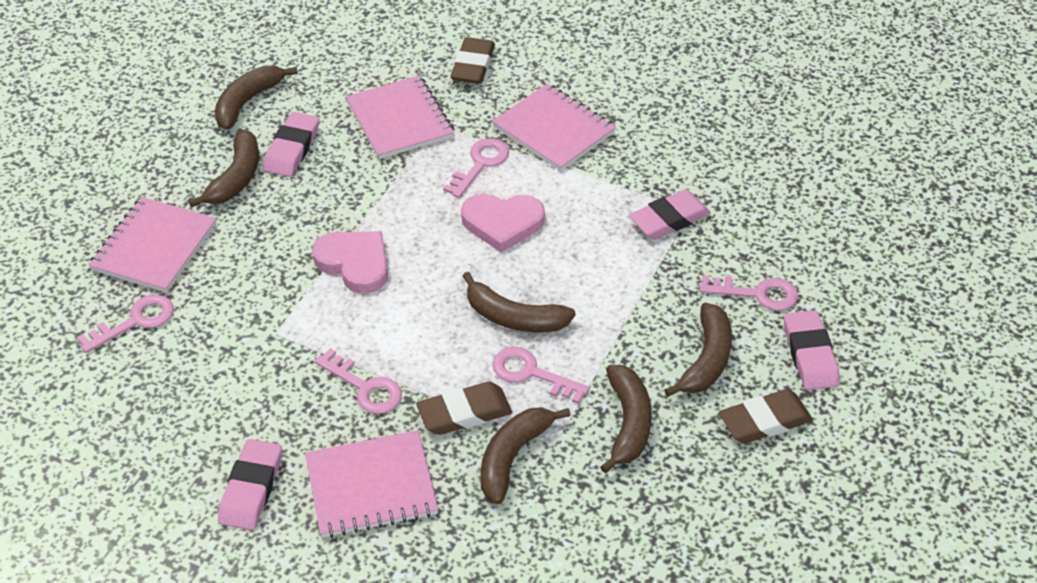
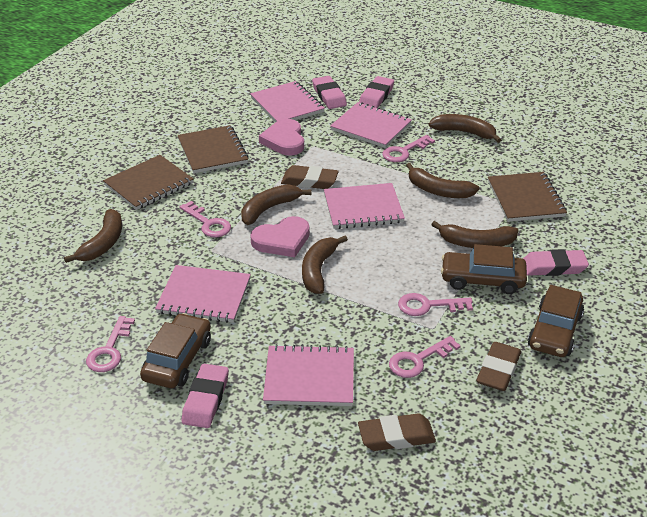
brown car: 0 -> 3
brown notebook: 0 -> 3
pink notebook: 4 -> 5

